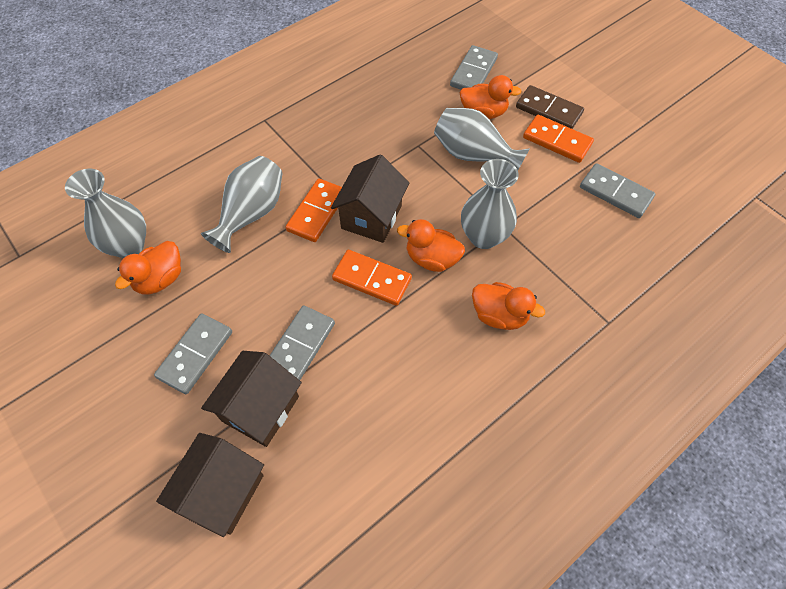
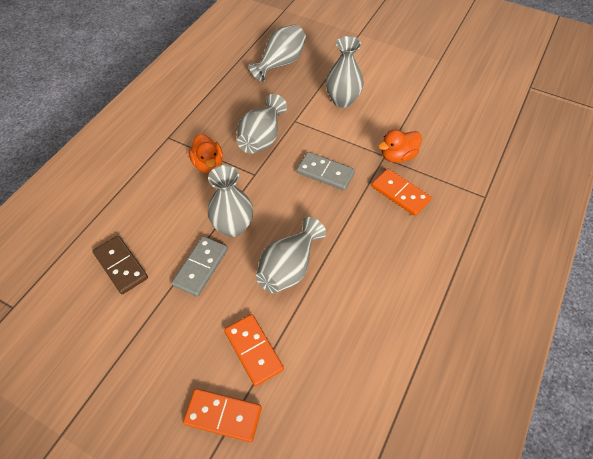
brown house: 3 -> 0
grey domino: 4 -> 2
grey vase: 4 -> 5
orange duck: 4 -> 2

